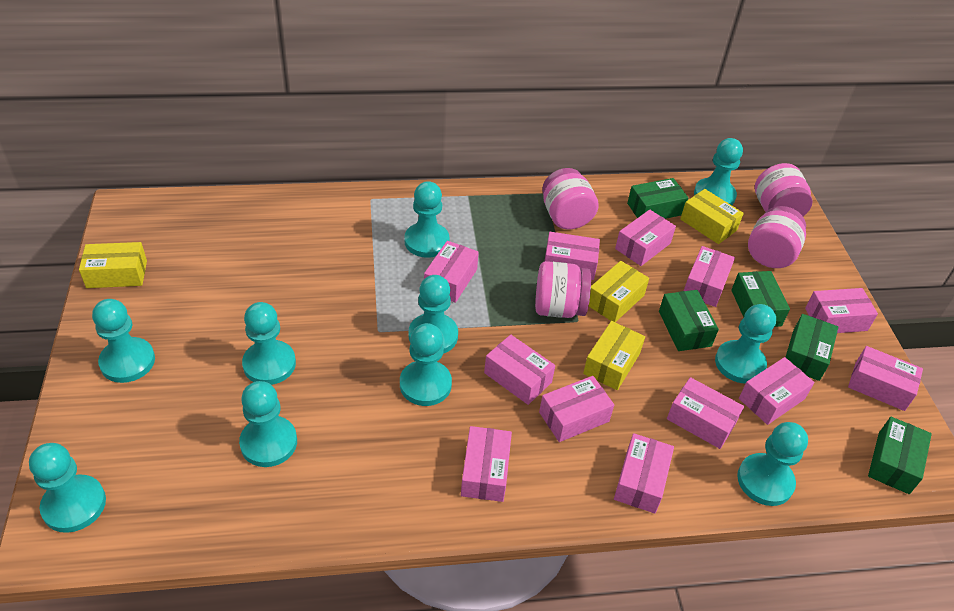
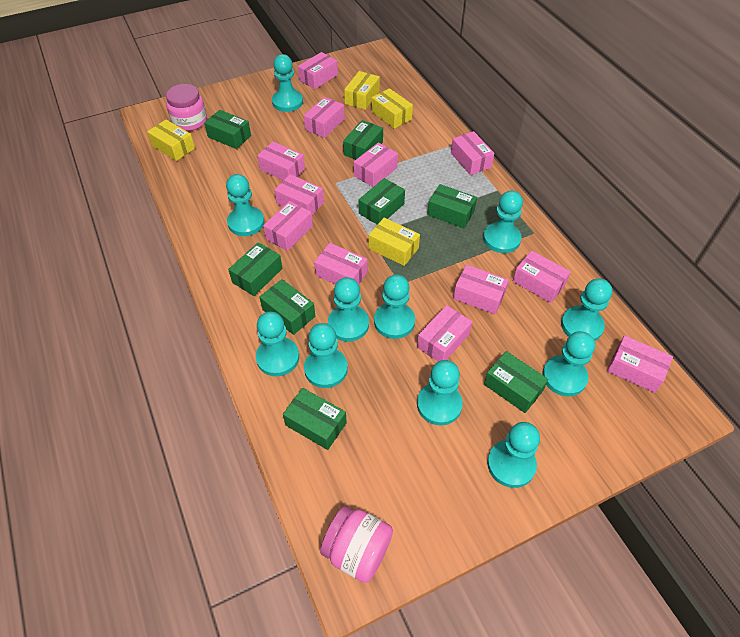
green box: 5 -> 8
pink jar: 4 -> 2
turquoise pawn: 10 -> 11

